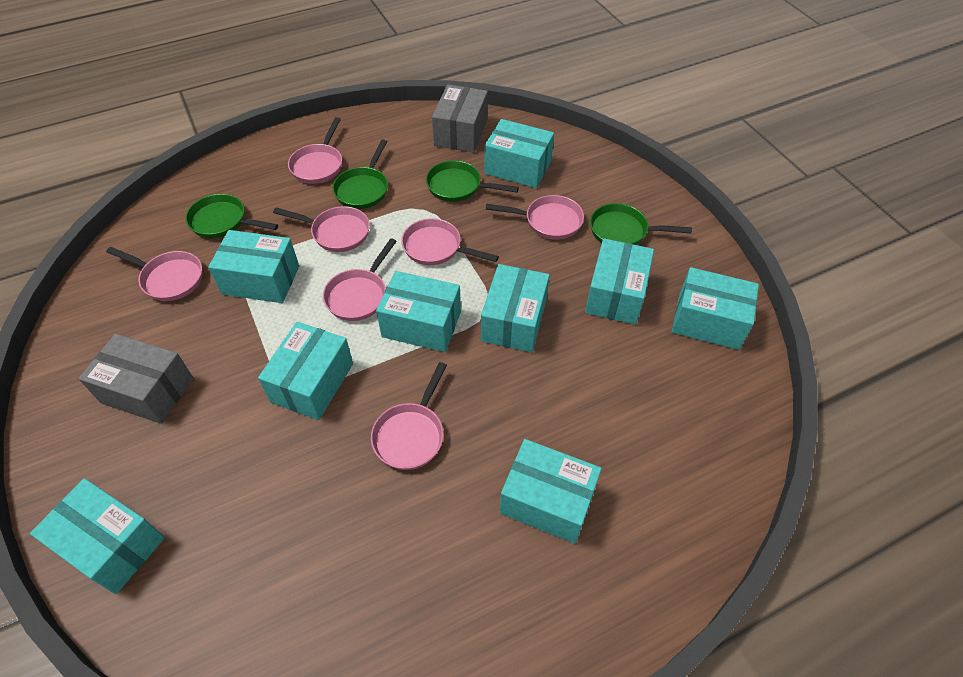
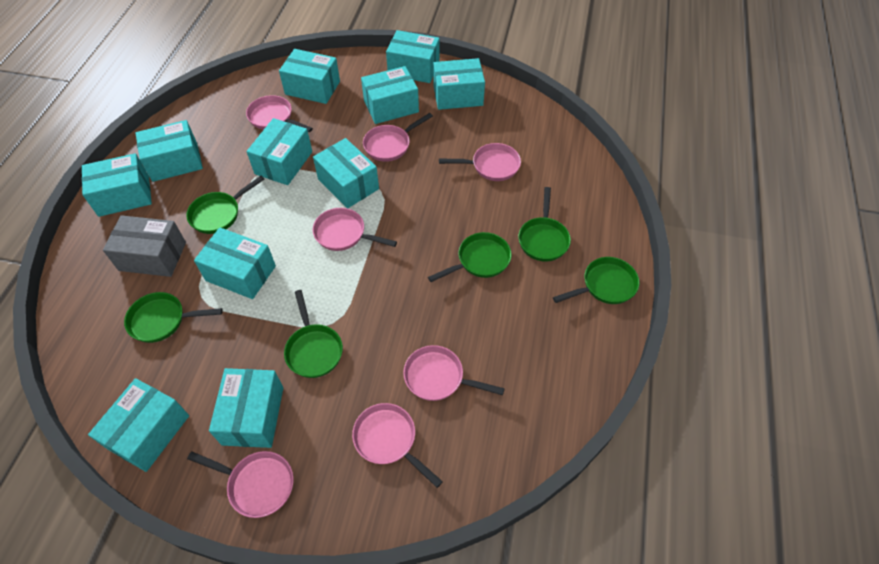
green pan: 4 -> 6
grey box: 2 -> 1
turquoise box: 9 -> 11

